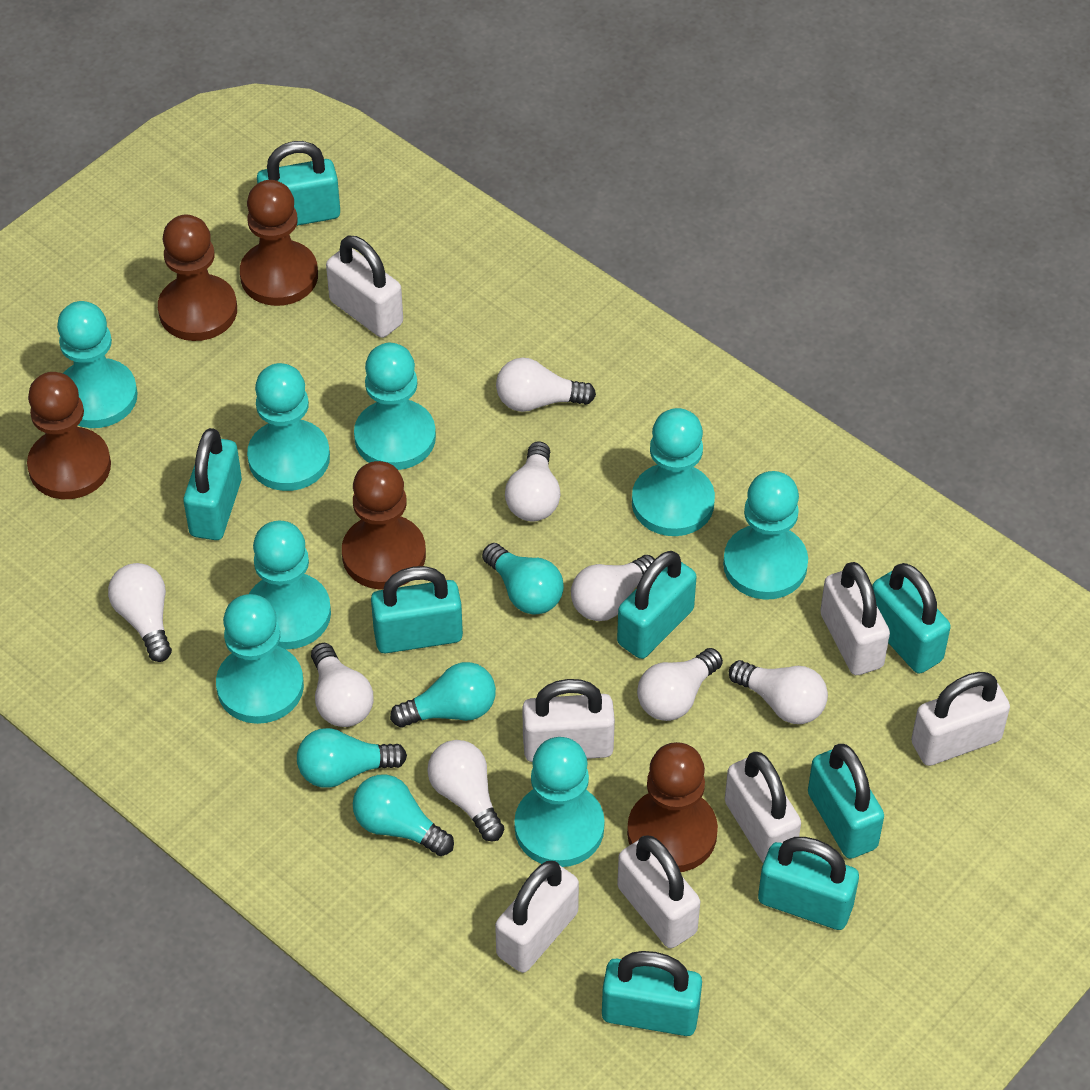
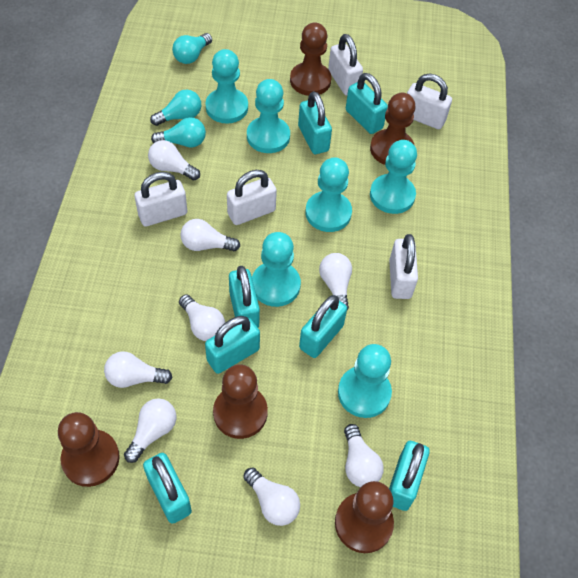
turquoise light bulb: 4 -> 3
turquoise padlock: 8 -> 7
turquoise pawn: 8 -> 6
white padlock: 7 -> 5

